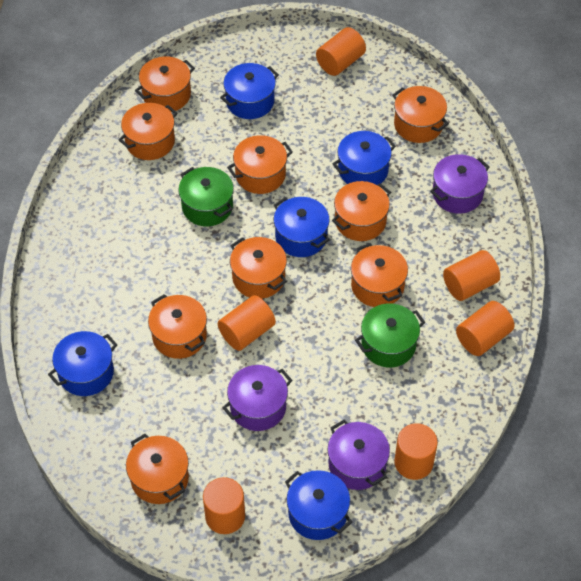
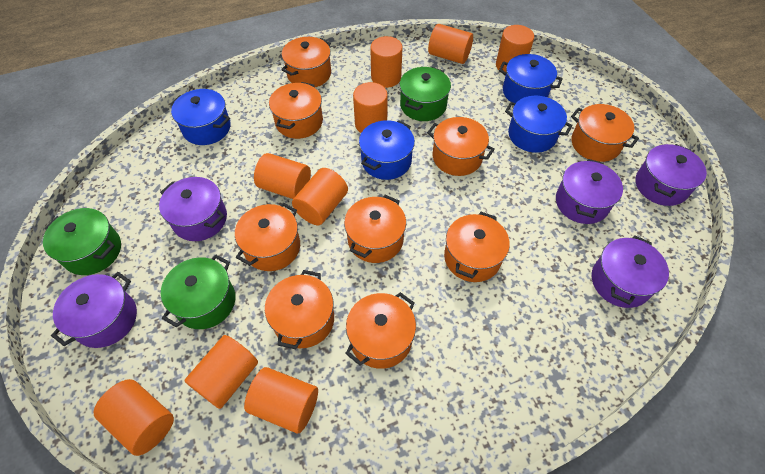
blue pot: 5 -> 4
green pot: 2 -> 3
orange cylinder: 6 -> 9
purple pot: 3 -> 5

